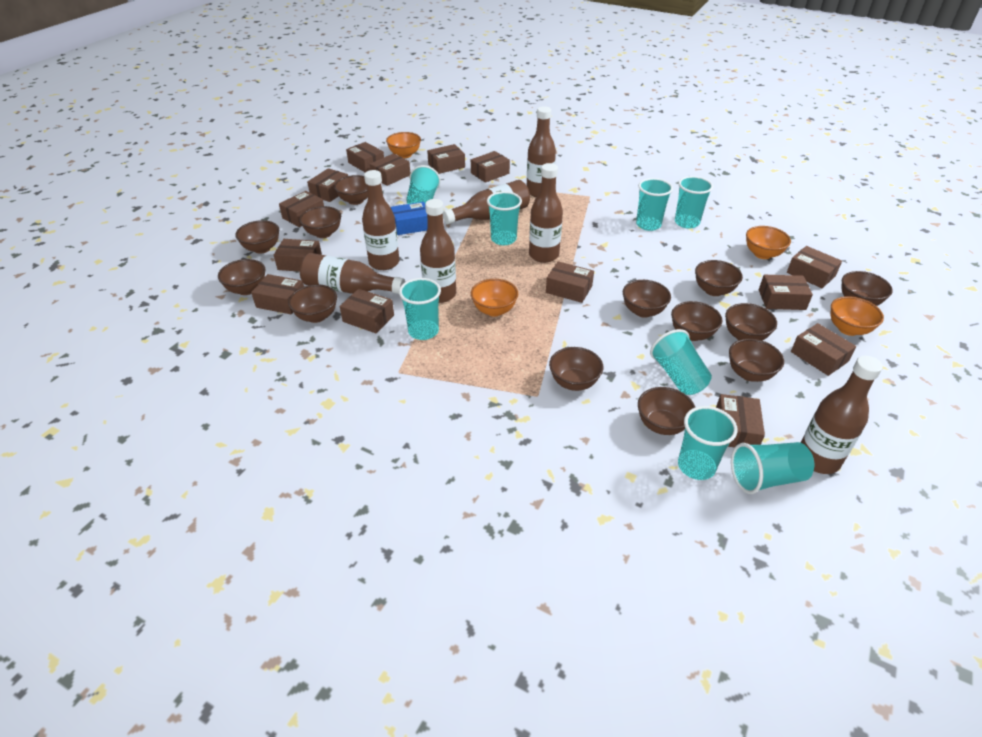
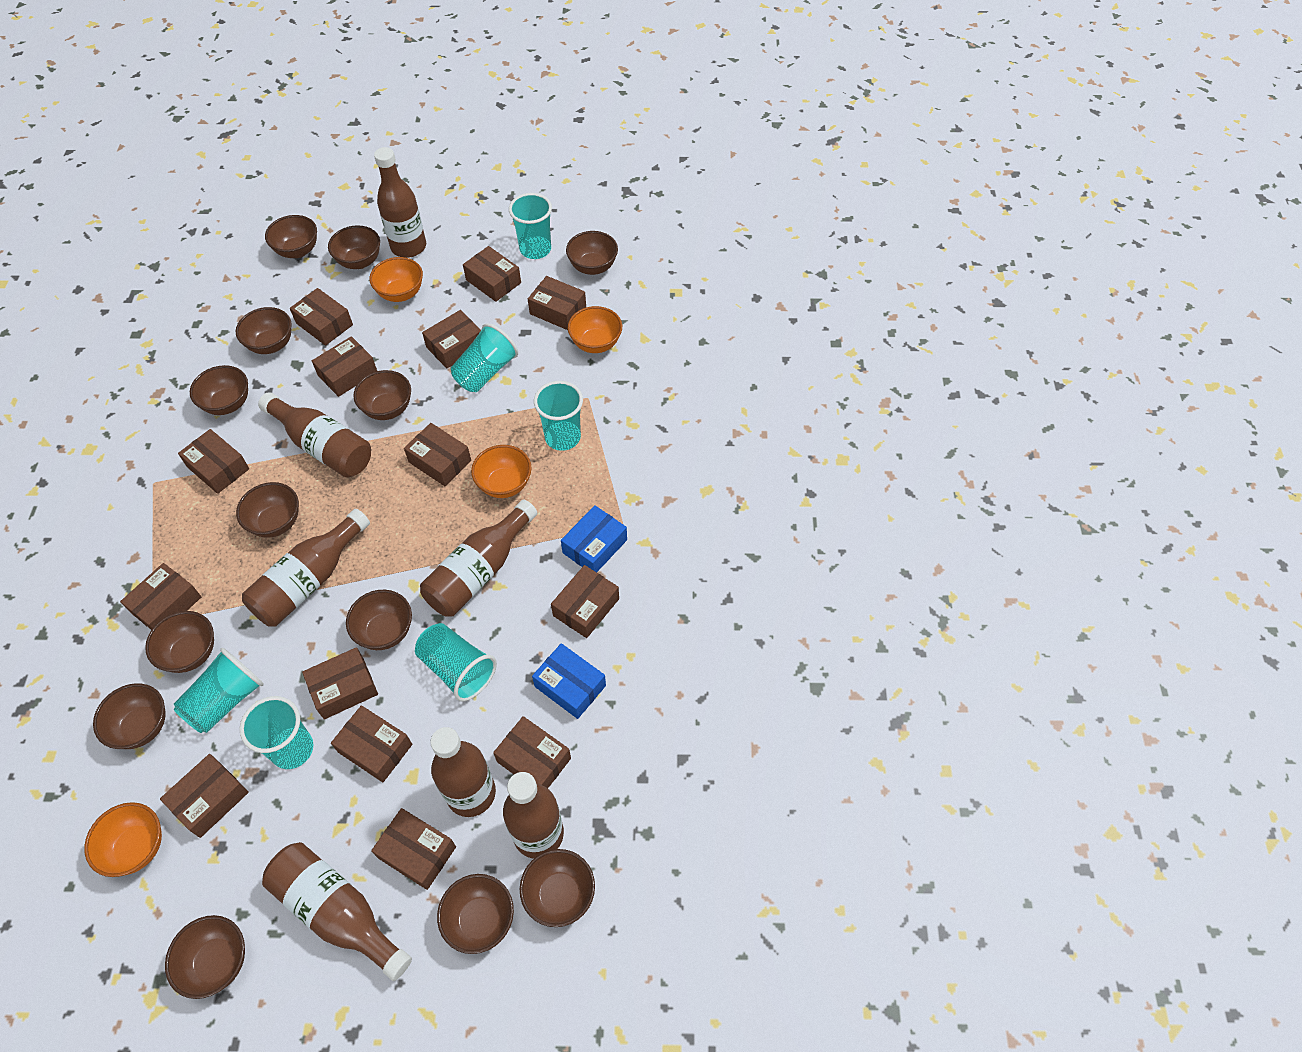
blue box: 1 -> 2
turquoise cup: 8 -> 6

